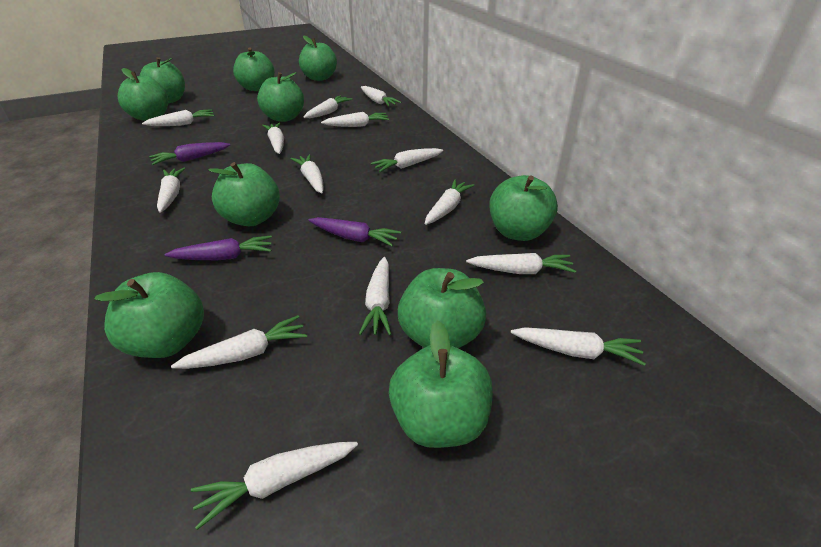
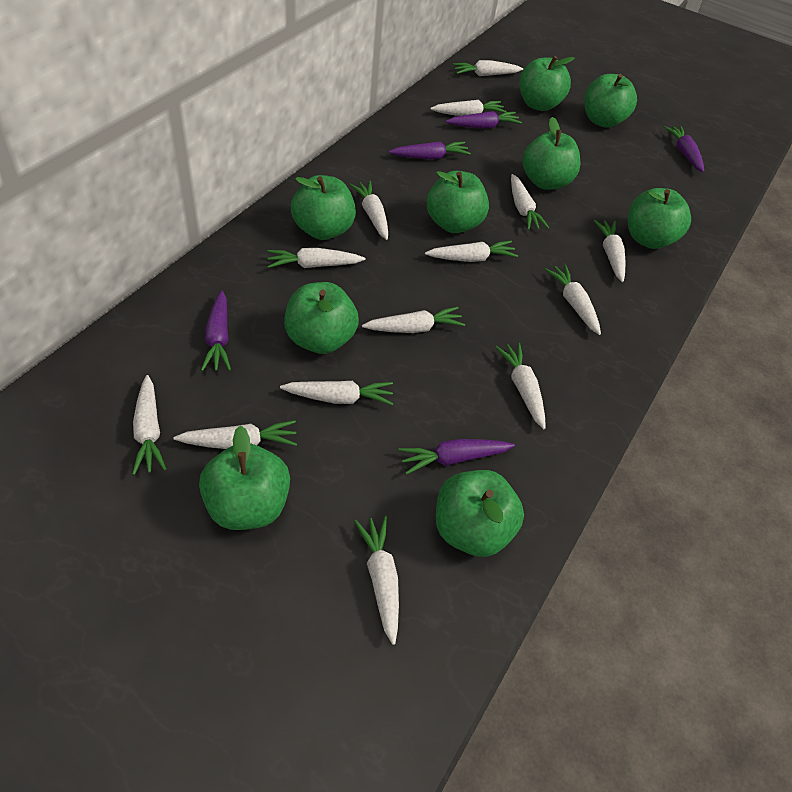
green apple: 10 -> 9
purple carrot: 3 -> 5

